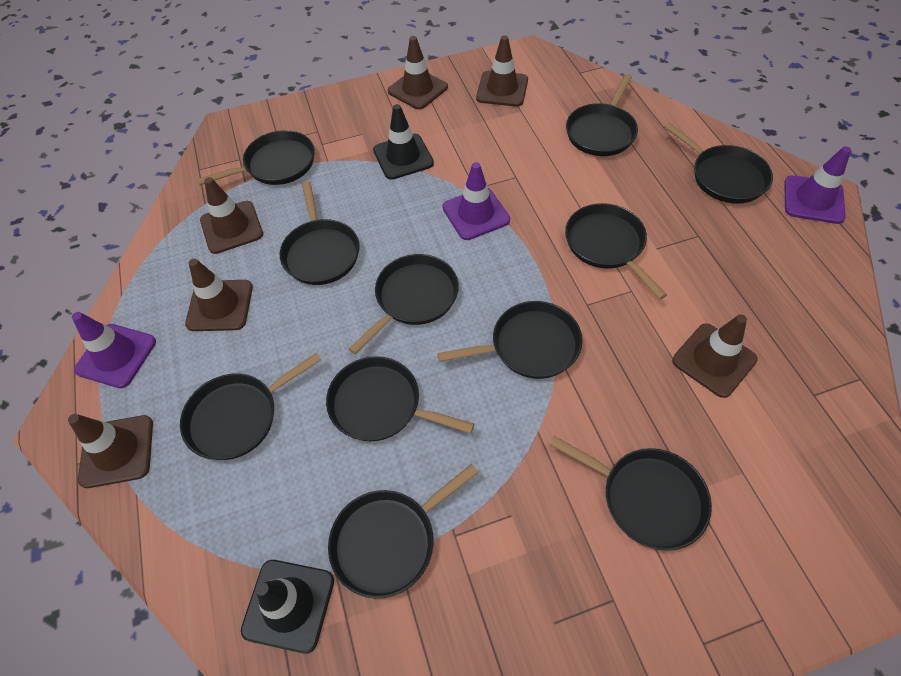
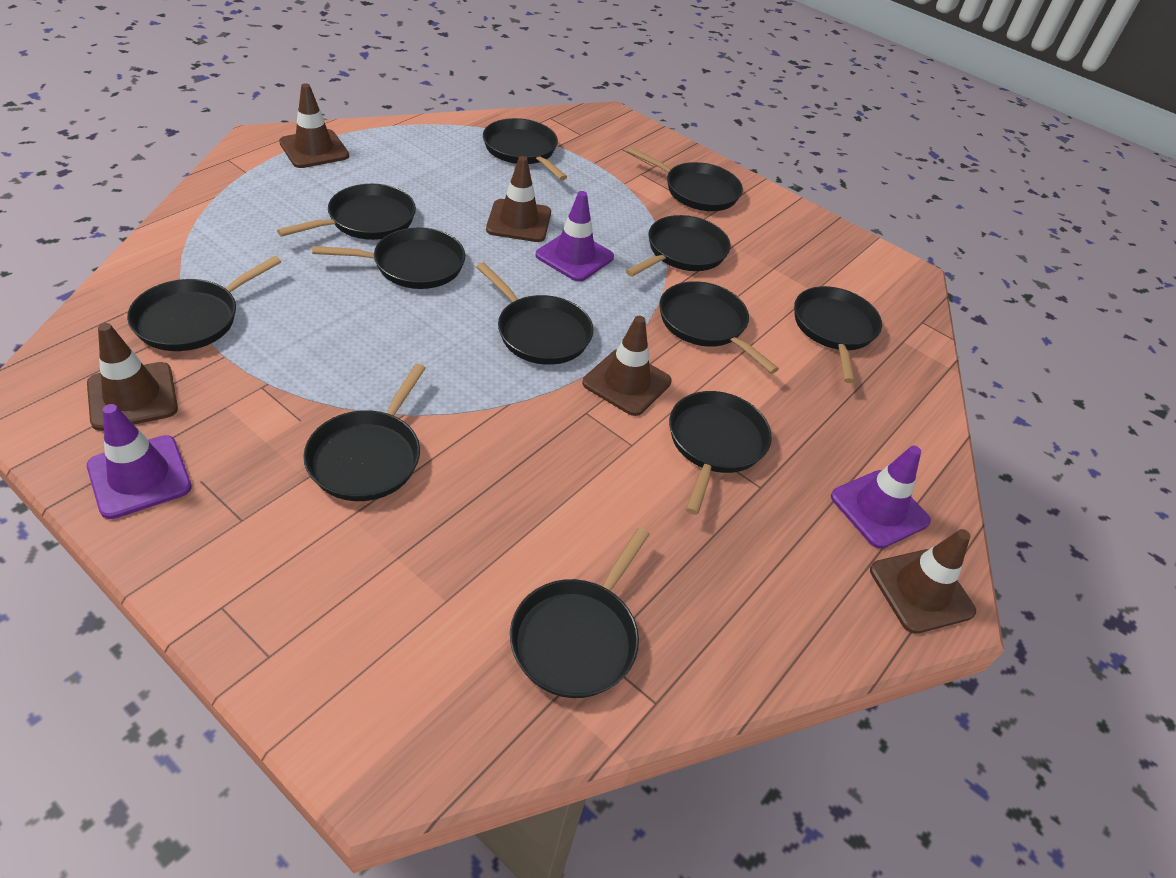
black pan: 11 -> 12
black traffic cone: 2 -> 0
brown traffic cone: 6 -> 5

